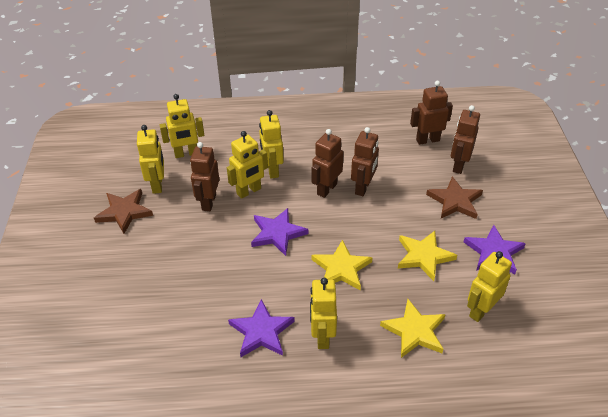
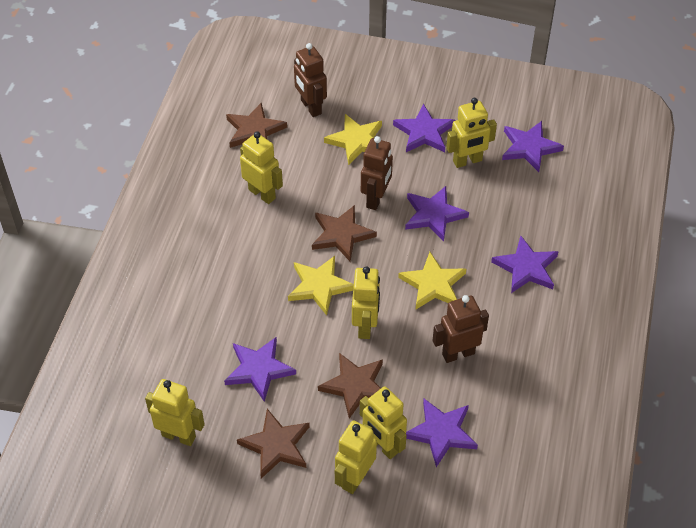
brown robot: 5 -> 3
brown star: 2 -> 4
purple star: 3 -> 6

